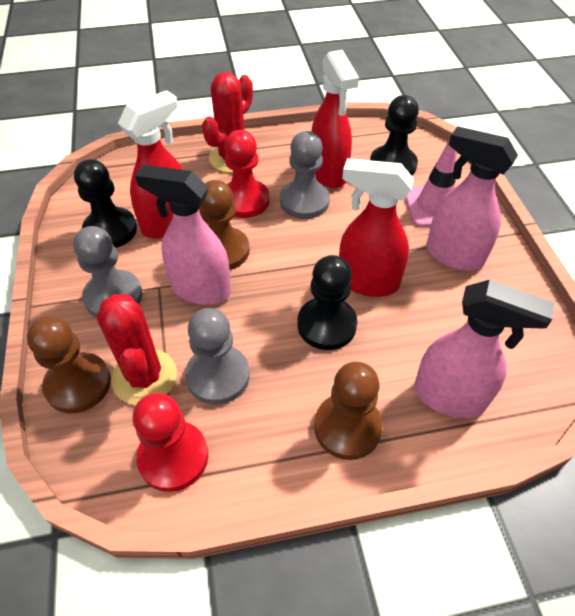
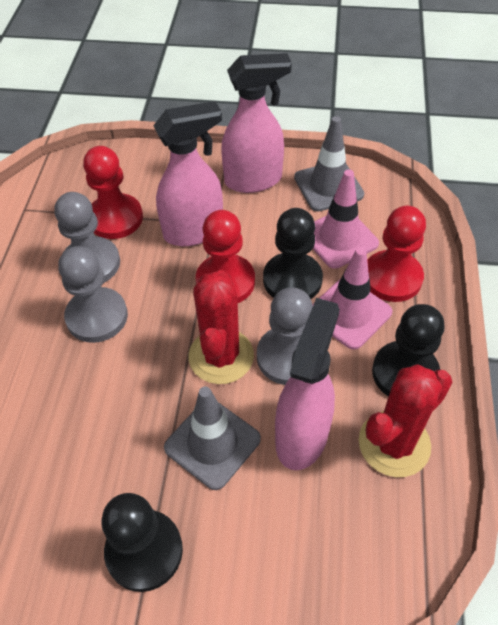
brown pawn: 3 -> 0
grey traffic cone: 0 -> 2
pink traffic cone: 1 -> 2
red pawn: 2 -> 3
red spray bottle: 3 -> 0

